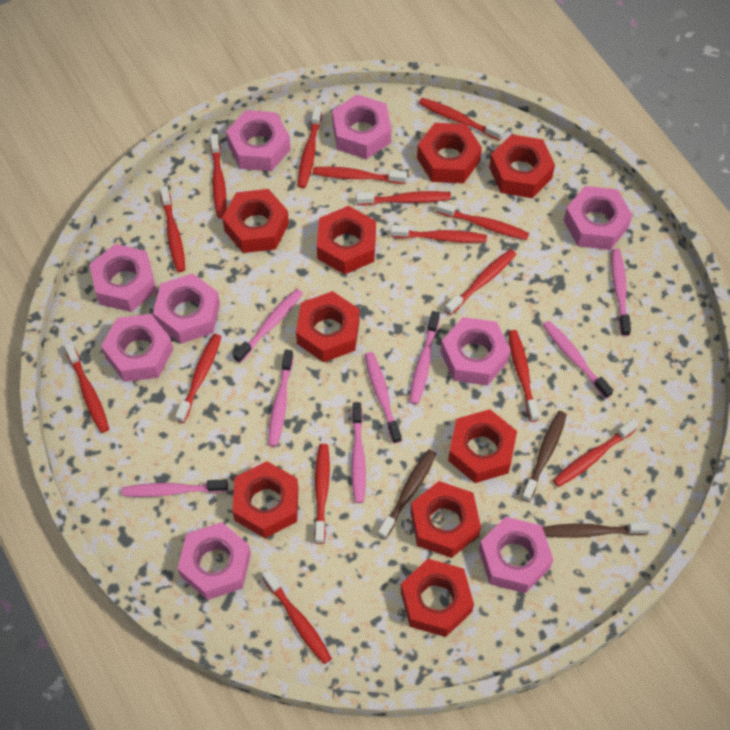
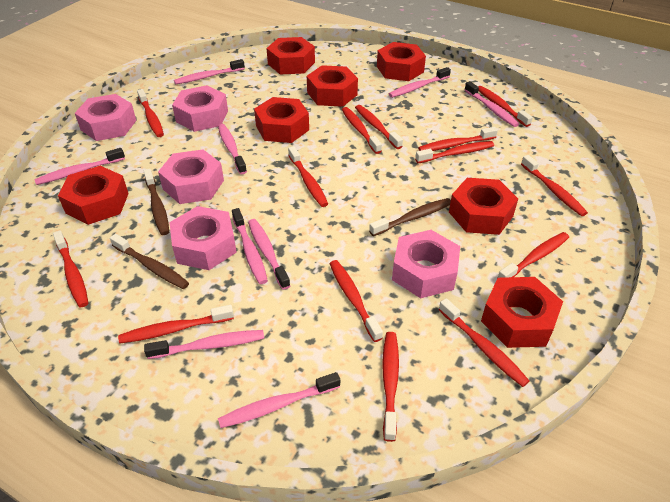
pink nut: 9 -> 5
pink toothbrush: 8 -> 9
red nut: 9 -> 7
red toothbrush: 15 -> 14

